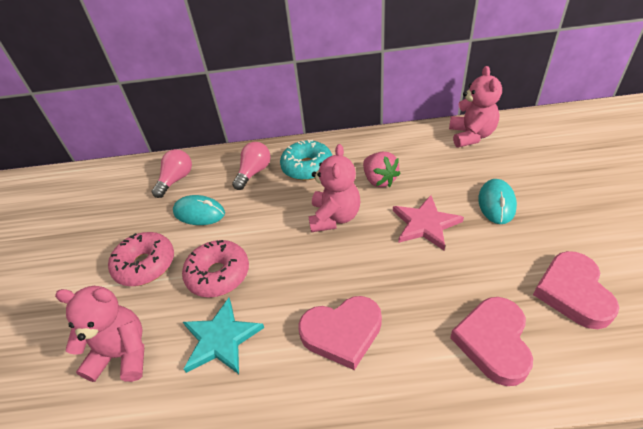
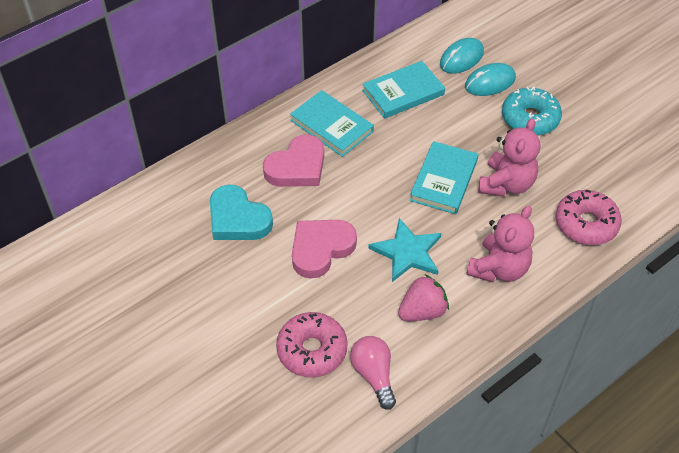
pink heart: 3 -> 2
pink light bulb: 2 -> 1
pink star: 1 -> 0
pink teddy bear: 3 -> 2
turquoise book: 0 -> 3
turquoise heart: 0 -> 1

